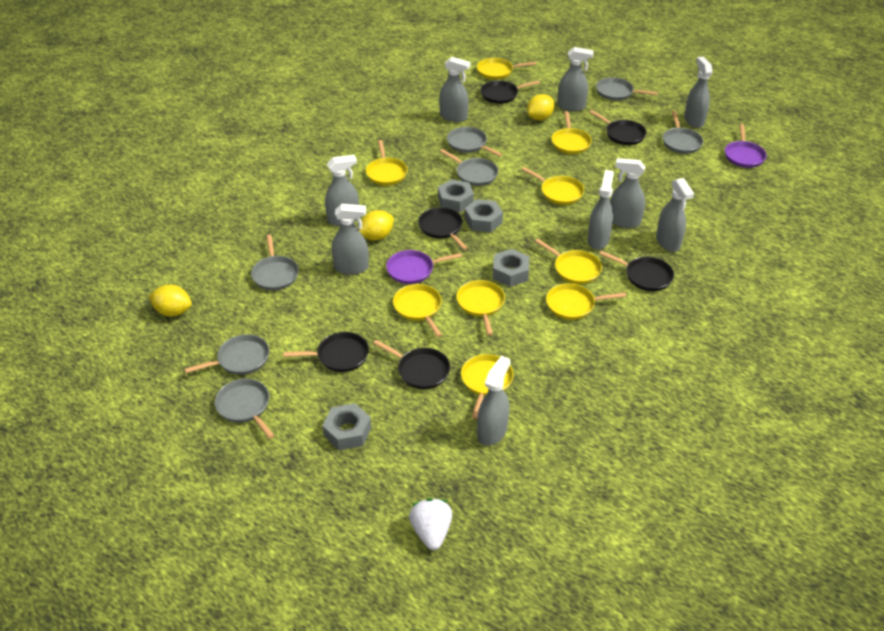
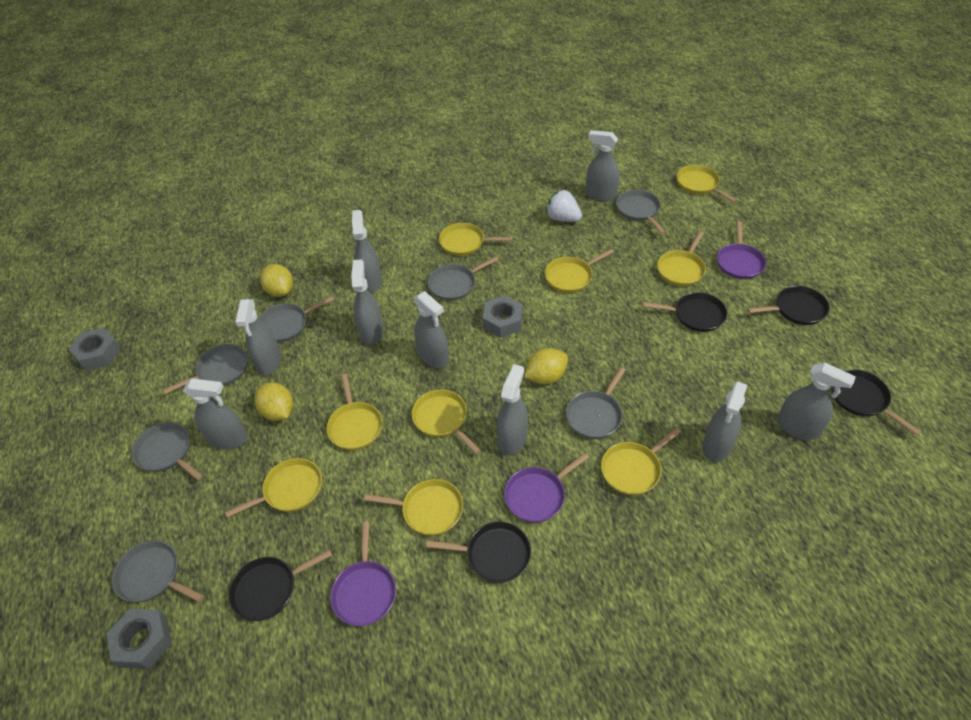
black pan: 6 -> 5
grey nut: 4 -> 3
purple pan: 2 -> 3

